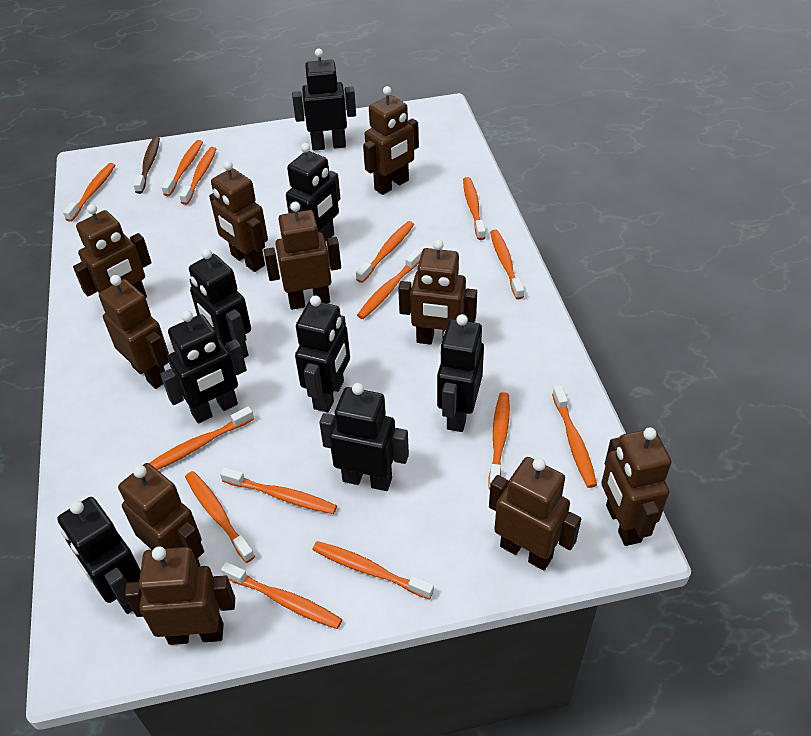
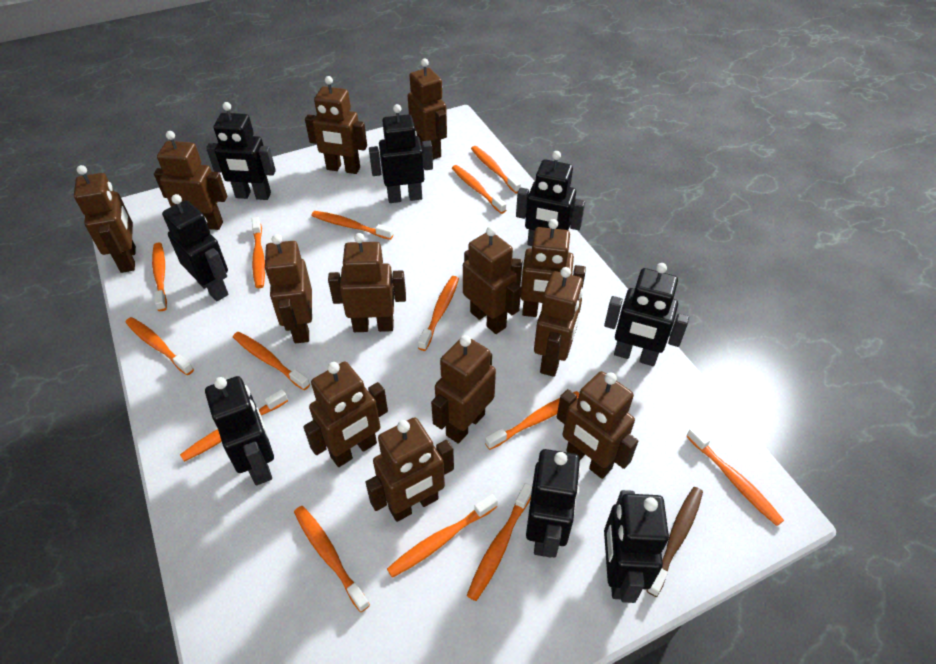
brown robot: 10 -> 13

